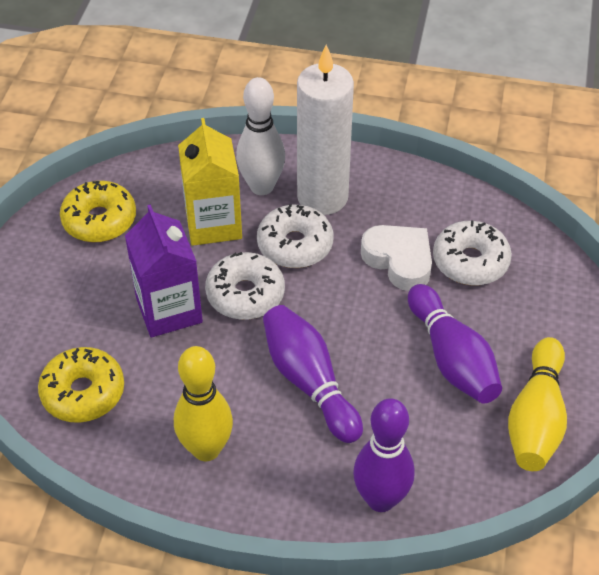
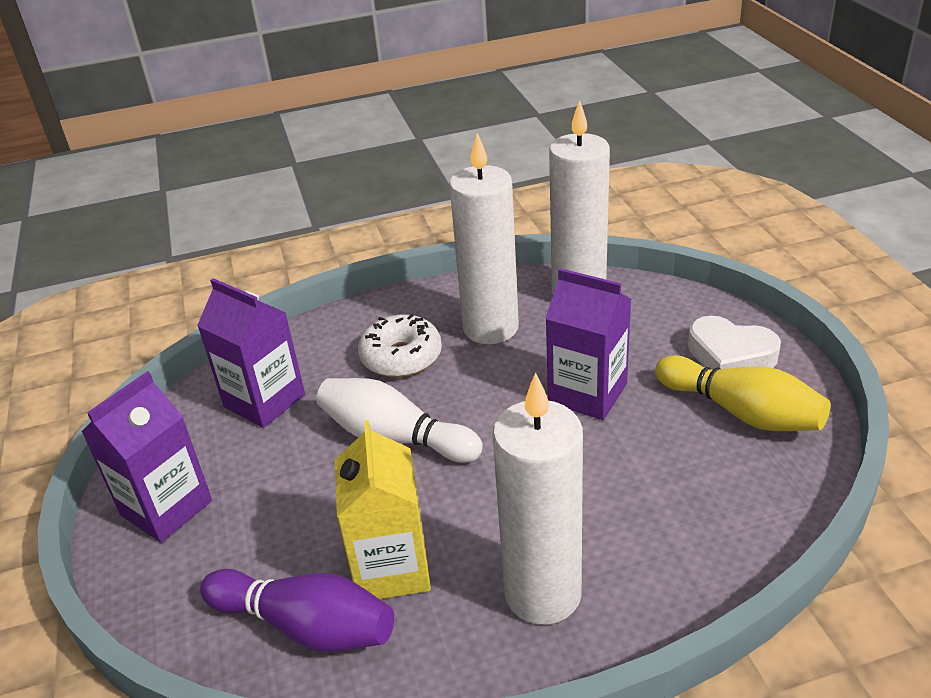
purple bowling pin: 3 -> 1
purple carton: 1 -> 3
white candle: 1 -> 3
white donut: 3 -> 1
yellow bowling pin: 2 -> 1
yellow donut: 2 -> 0

